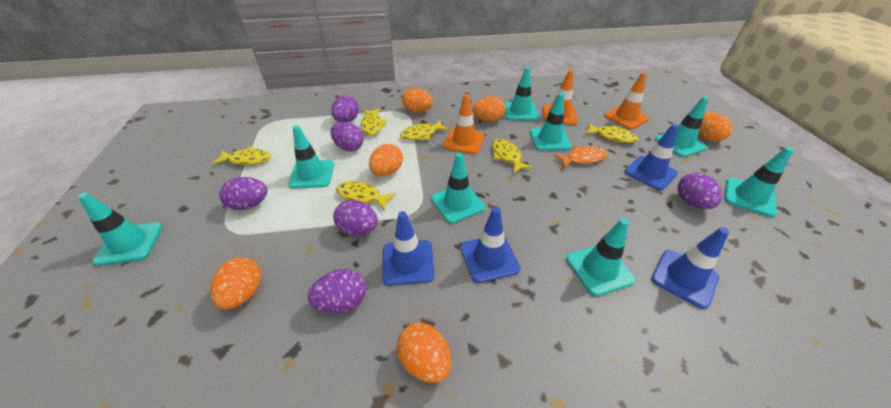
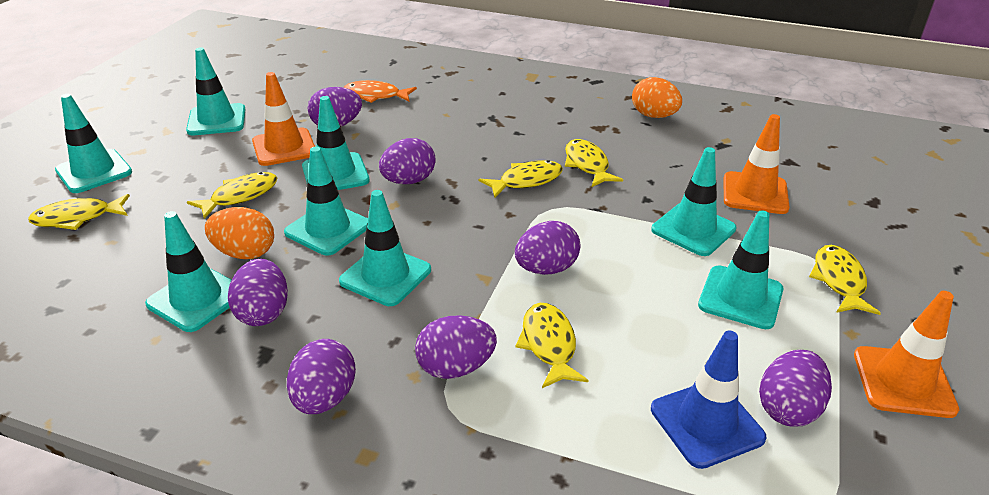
blue traffic cone: 4 -> 1
orange egg: 6 -> 2
purple egg: 6 -> 7

